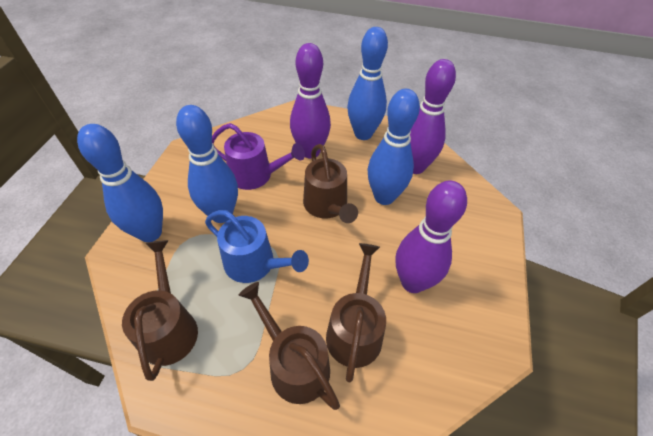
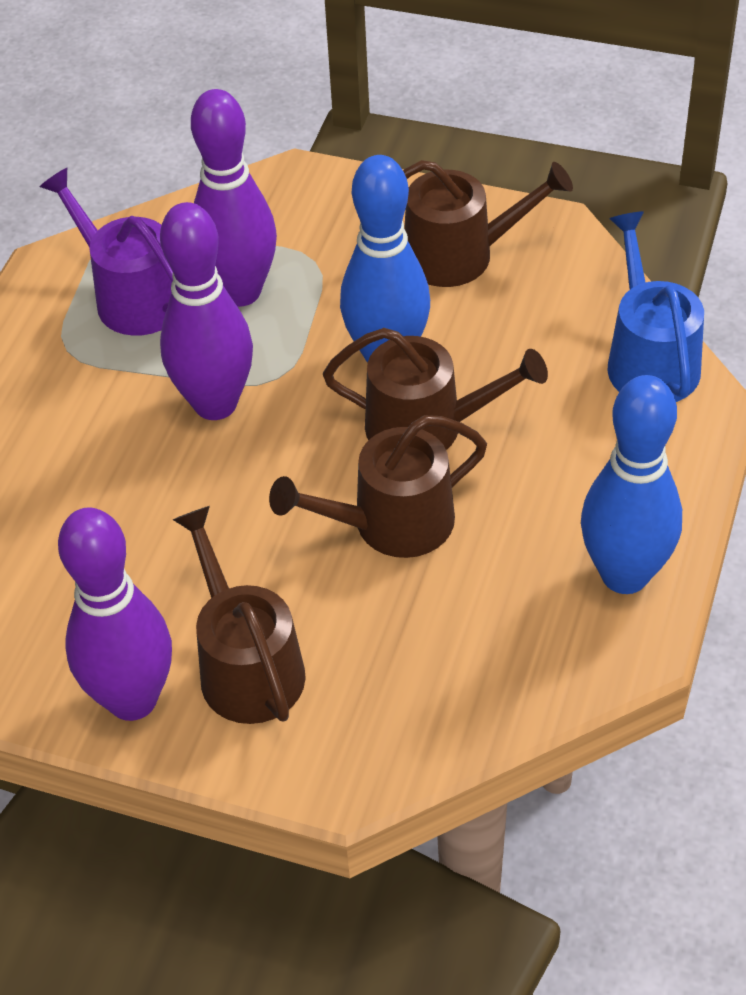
blue bowling pin: 4 -> 2

